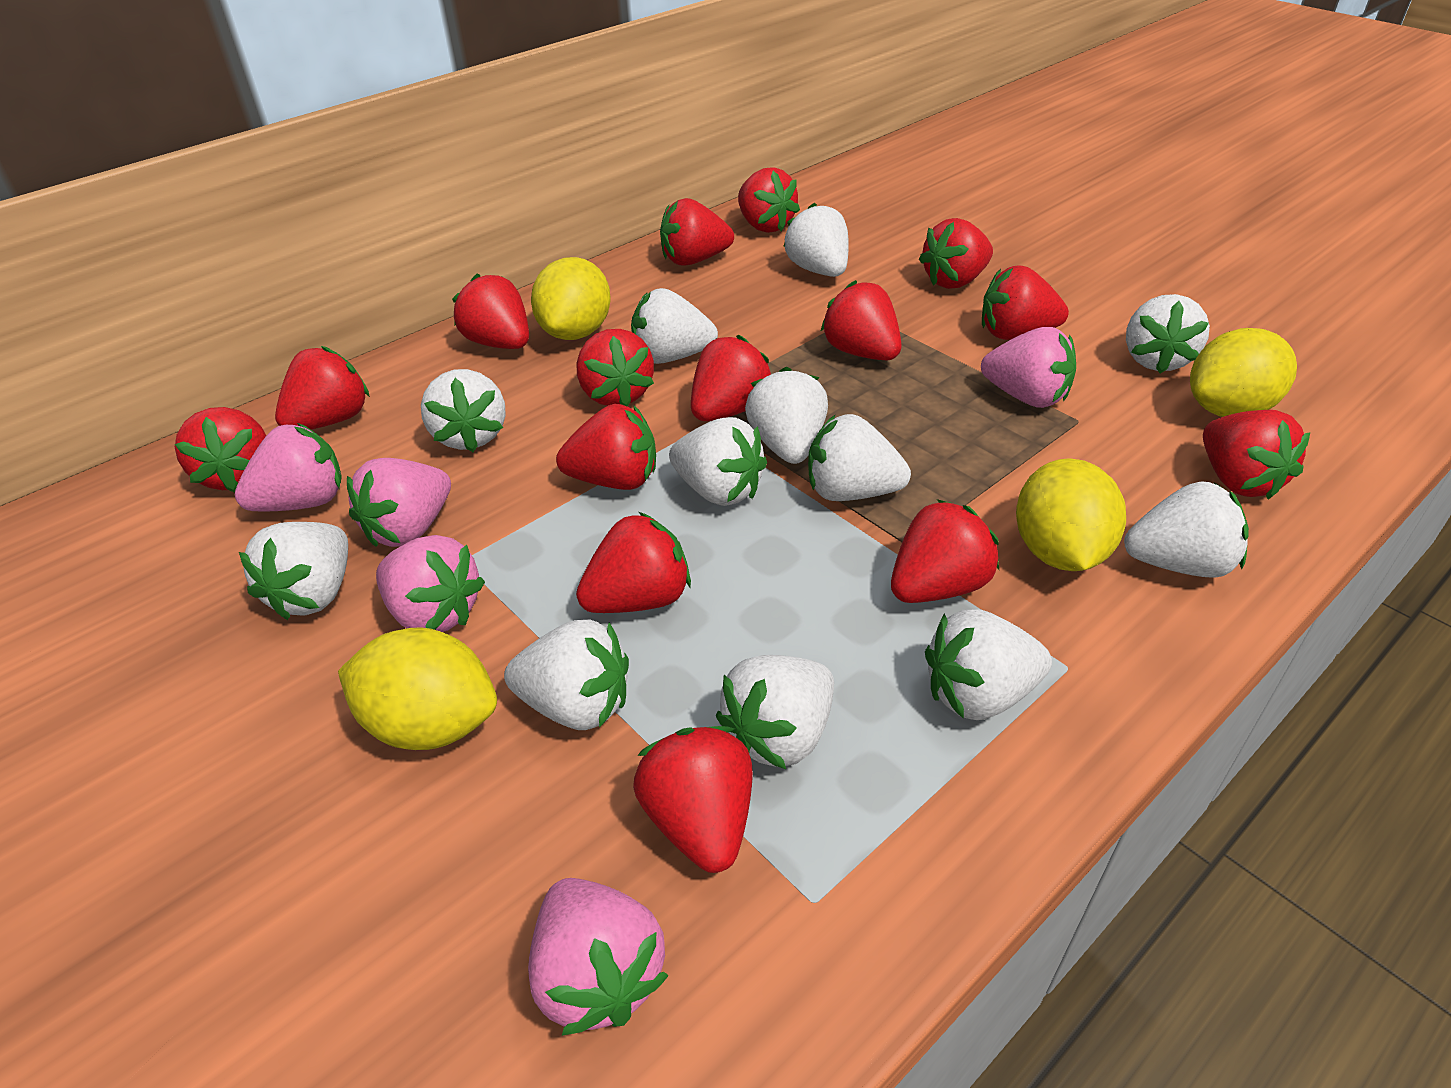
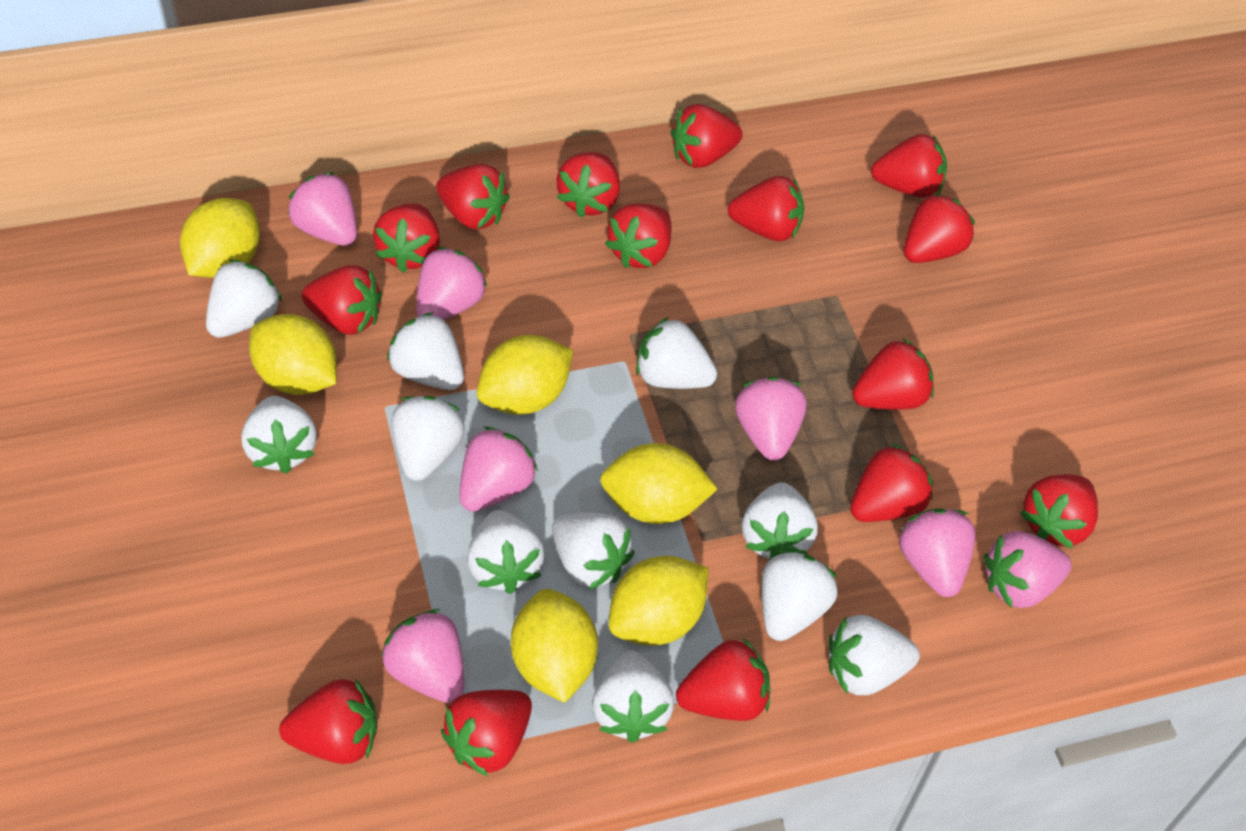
pink strawberry: 5 -> 7
white strawberry: 12 -> 11
yellow lemon: 4 -> 6

